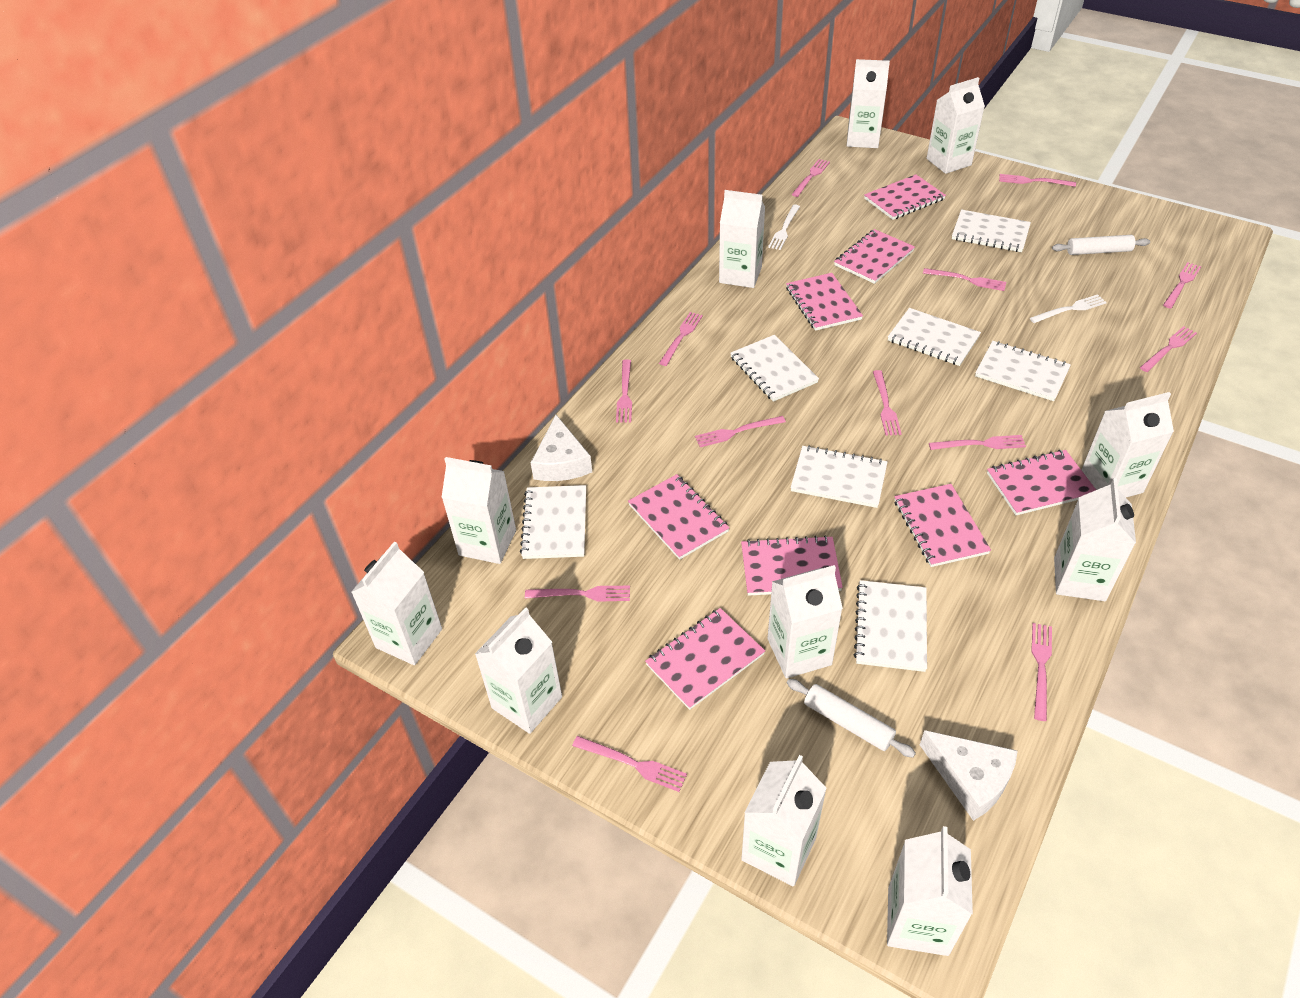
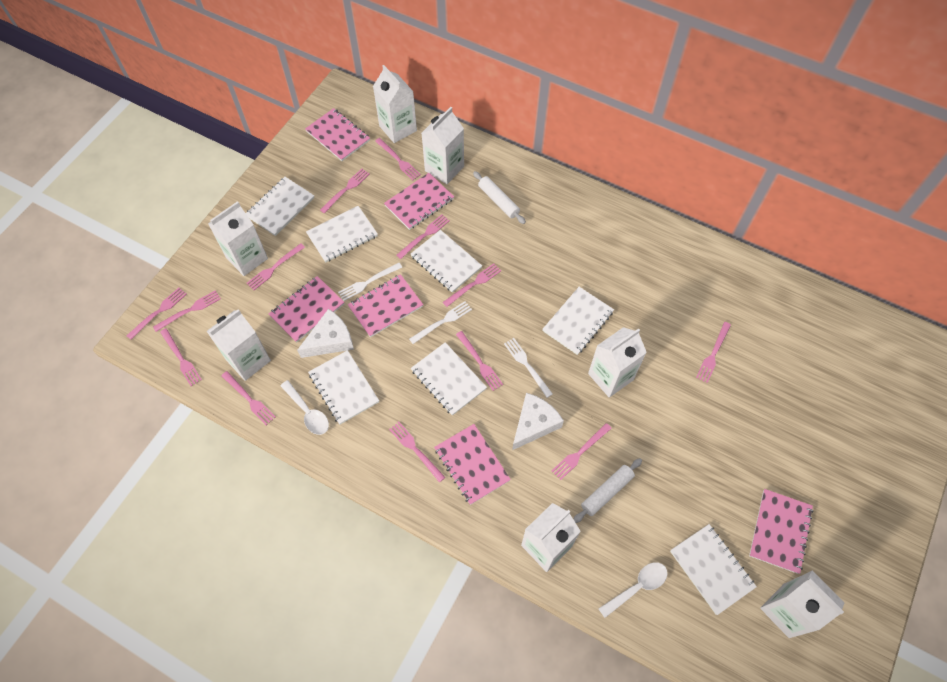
pink notebook: 8 -> 6
white carton: 11 -> 7
white fork: 2 -> 3
white spoon: 0 -> 2

